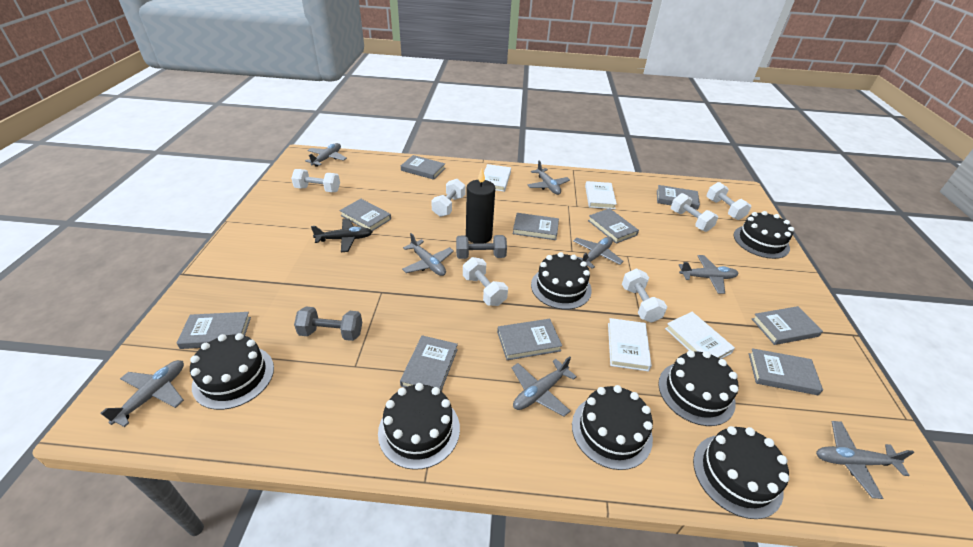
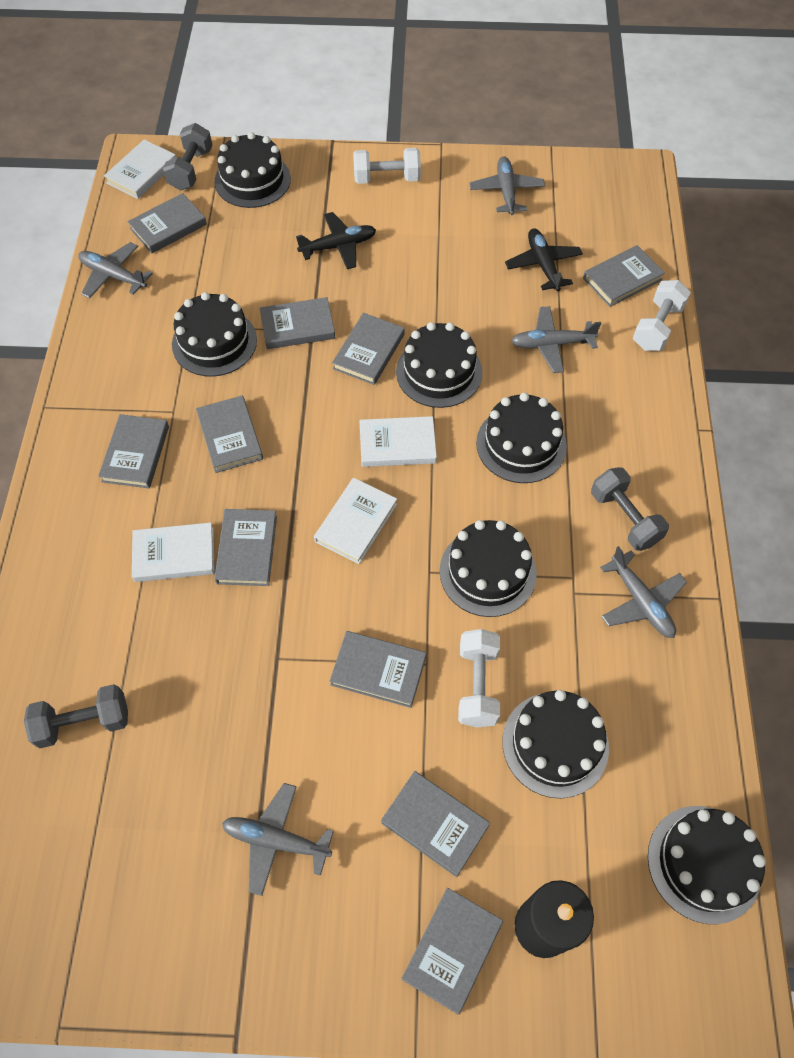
black plane: 1 -> 2
grey dumbbell: 2 -> 3
grey plane: 8 -> 5
white dumbbell: 6 -> 3

